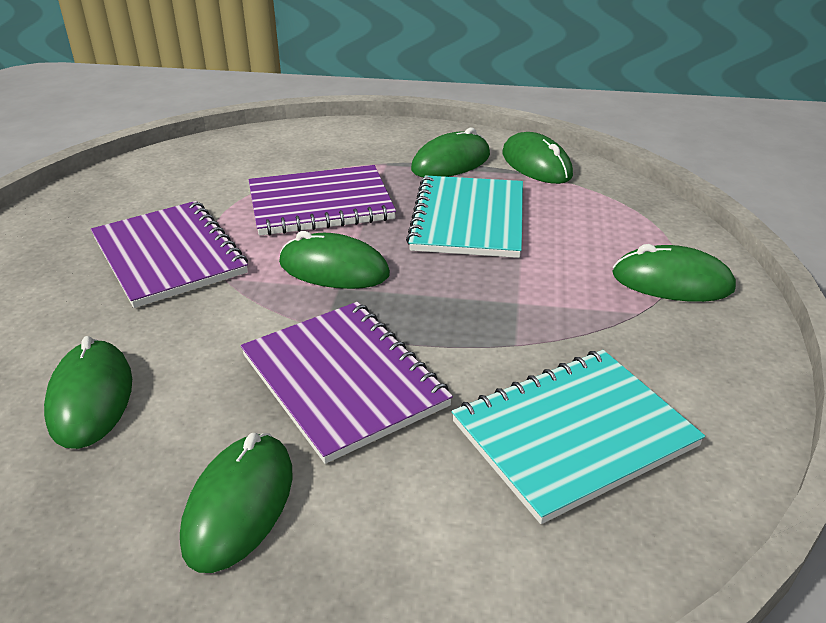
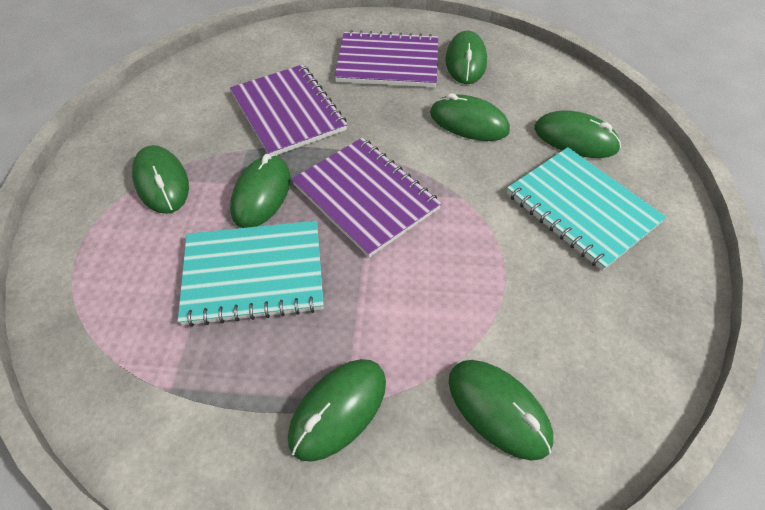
green mouse: 6 -> 7

